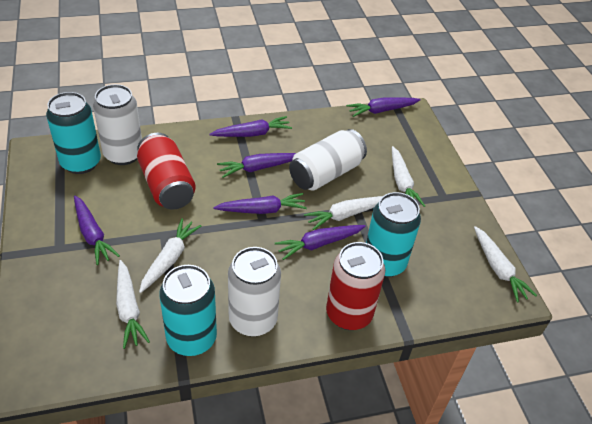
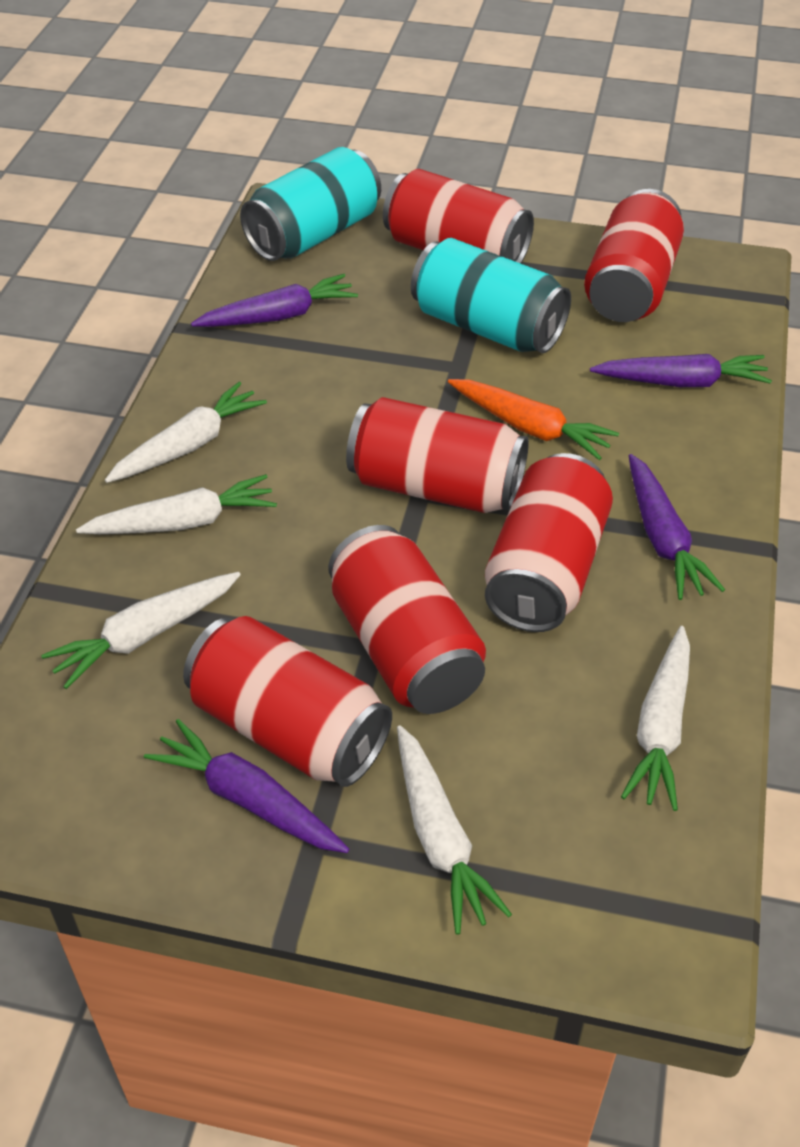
orange carrot: 0 -> 1
purple carrot: 6 -> 4
red can: 2 -> 6
turquoise can: 3 -> 2
white can: 3 -> 0

